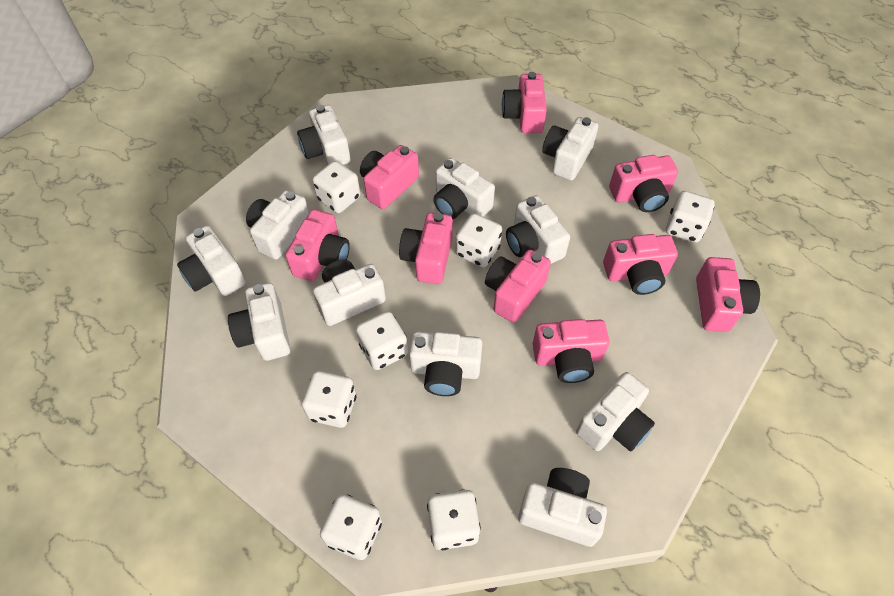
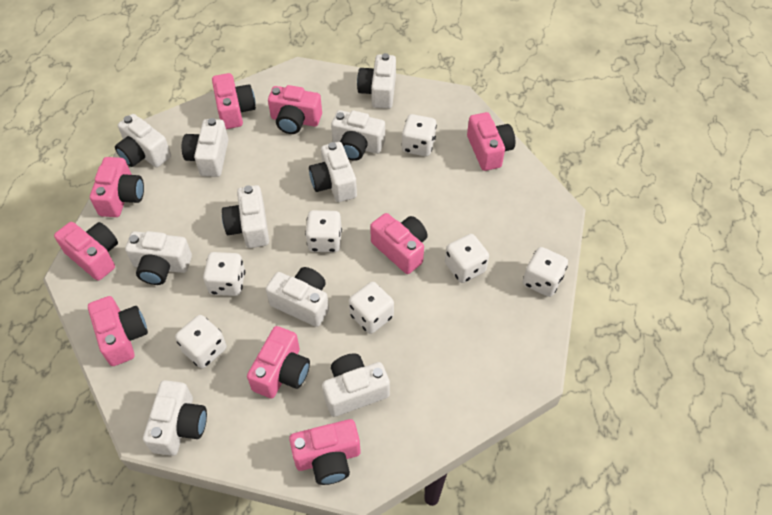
white camera: 11 -> 10

